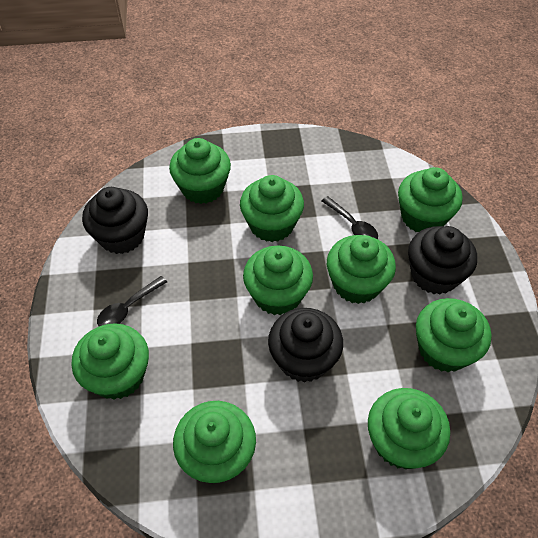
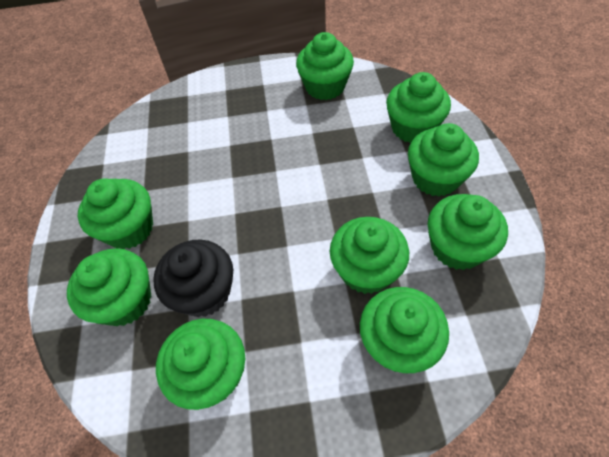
black cupcake: 3 -> 1
black spoon: 2 -> 0

